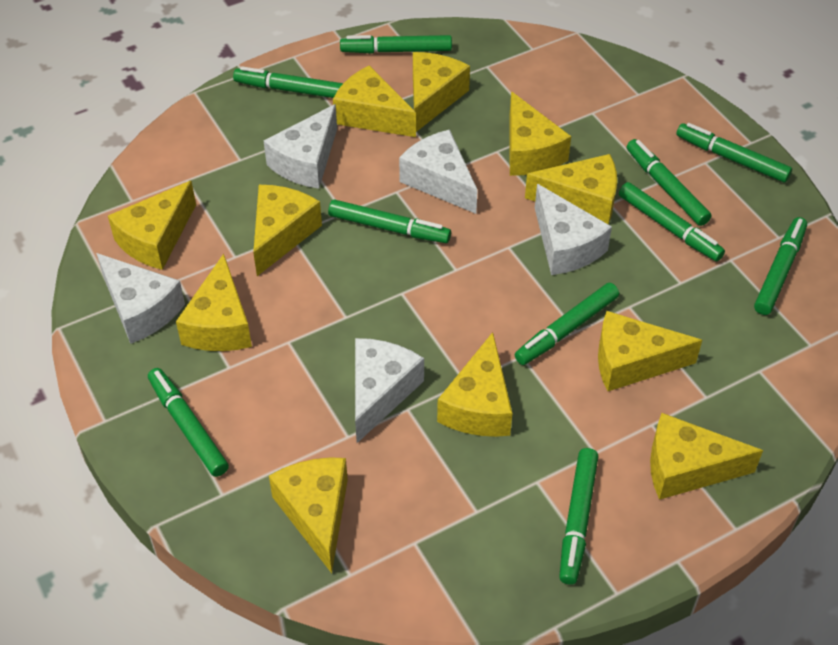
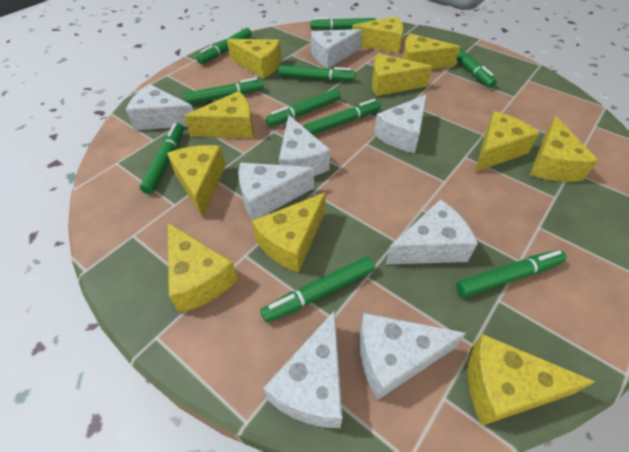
white cheese: 5 -> 8

